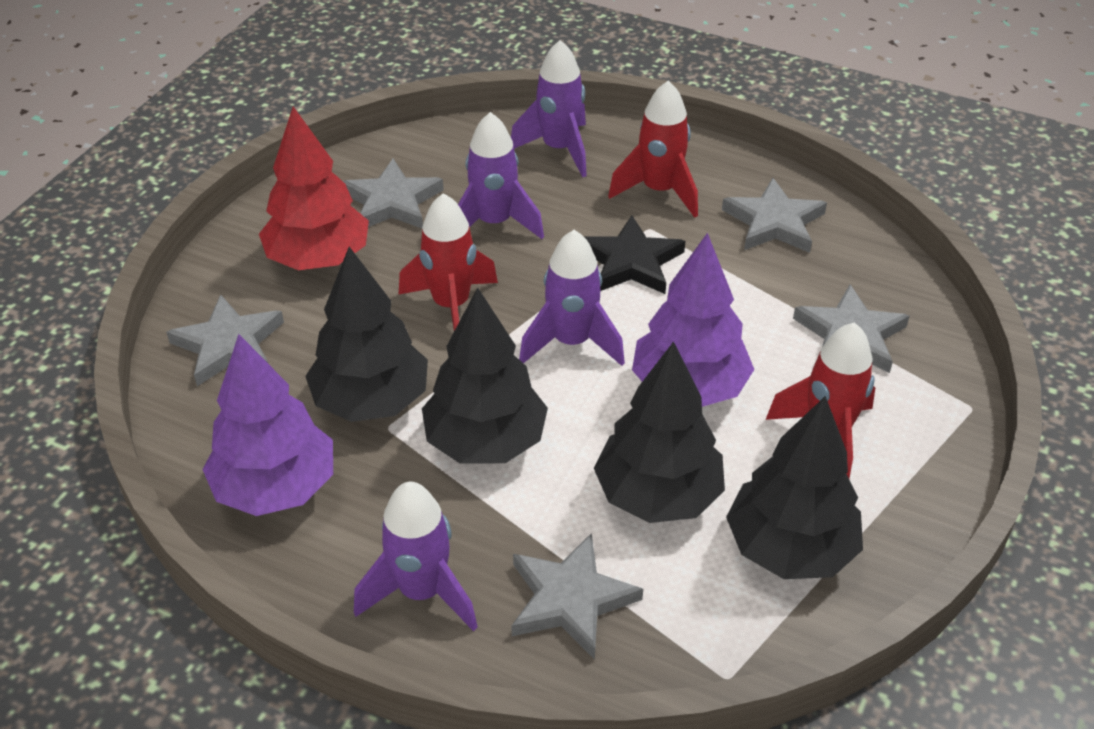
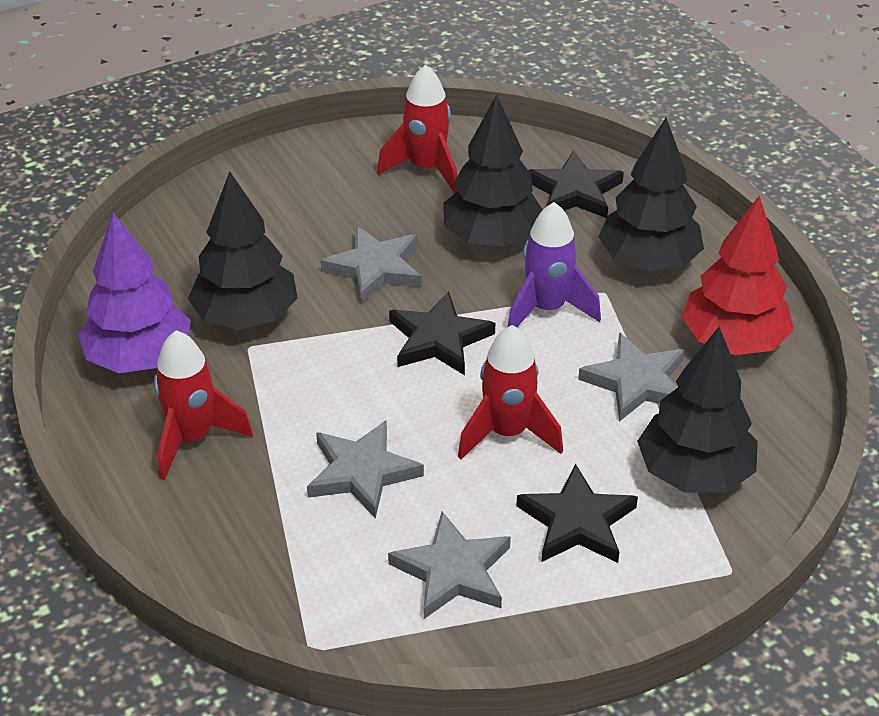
black star: 1 -> 3
grey star: 5 -> 4
purple rocket: 4 -> 1
purple tree: 2 -> 1

